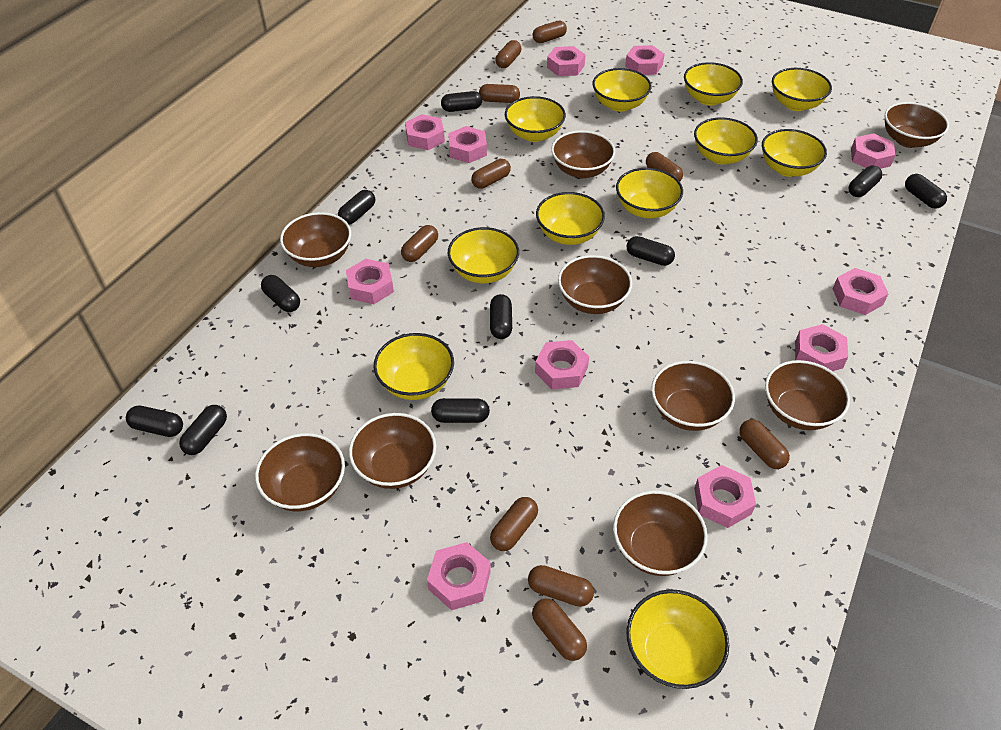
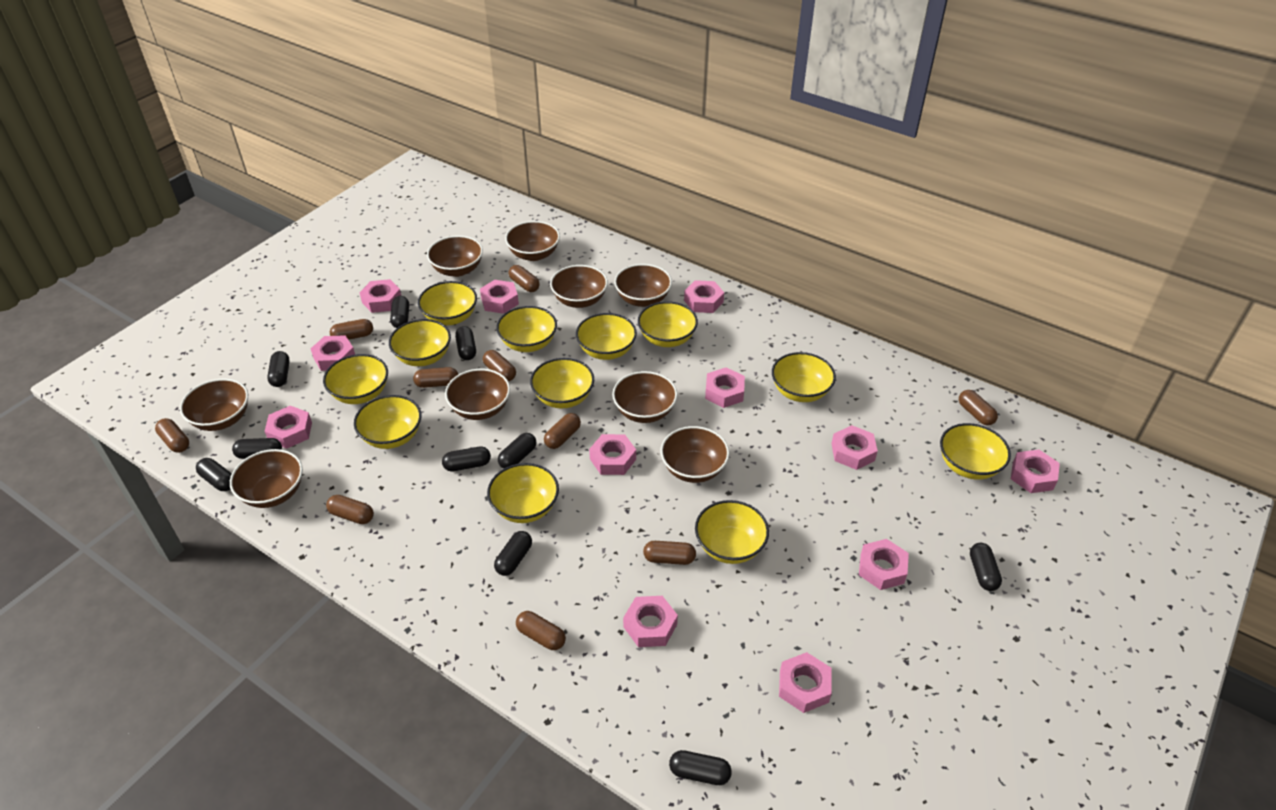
pink nut: 11 -> 12
yellow bowl: 11 -> 12

